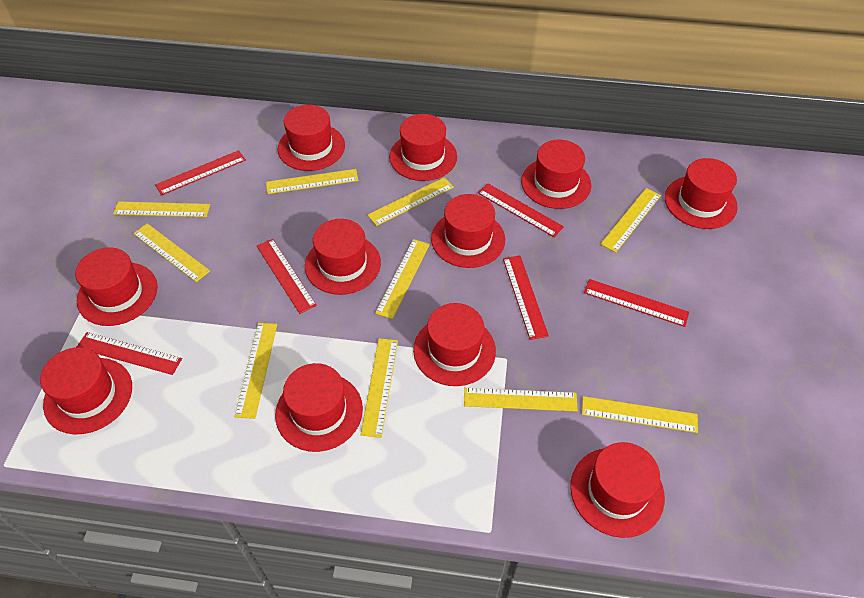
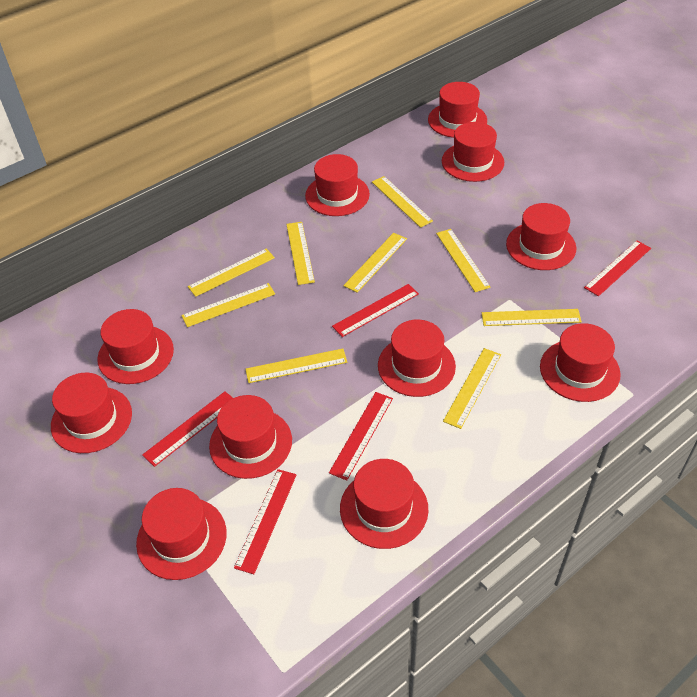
red ruler: 6 -> 5
yellow ruler: 10 -> 9

